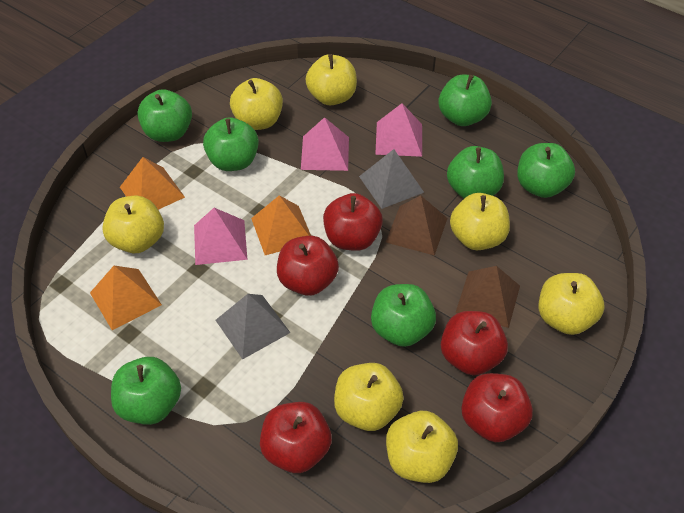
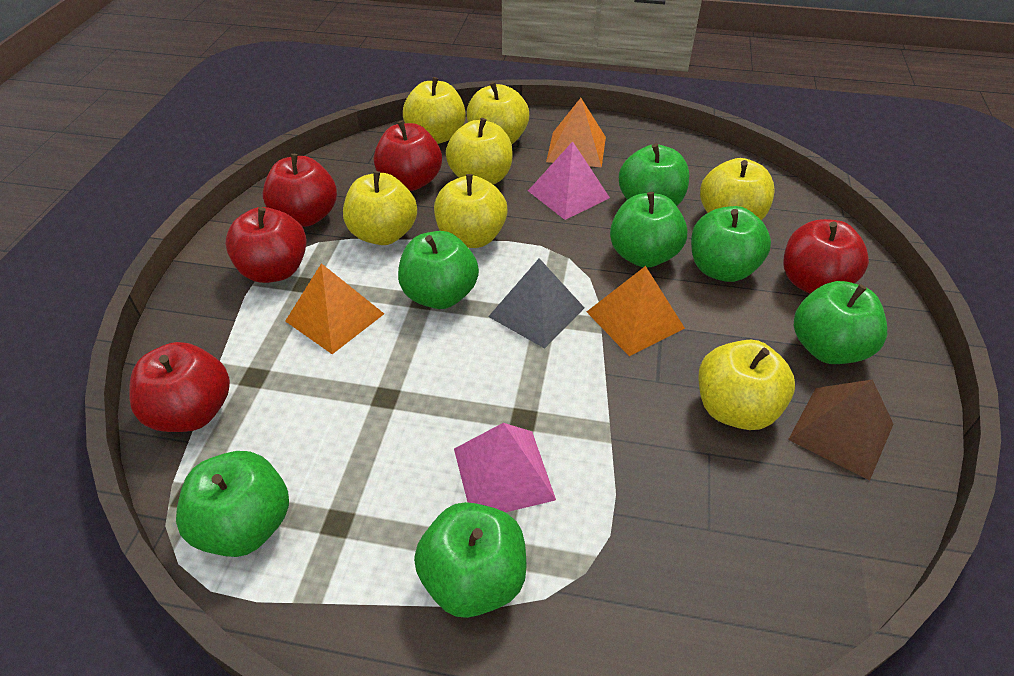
brown pyramid: 2 -> 1
grey pyramid: 2 -> 1
pink pyramid: 3 -> 2

